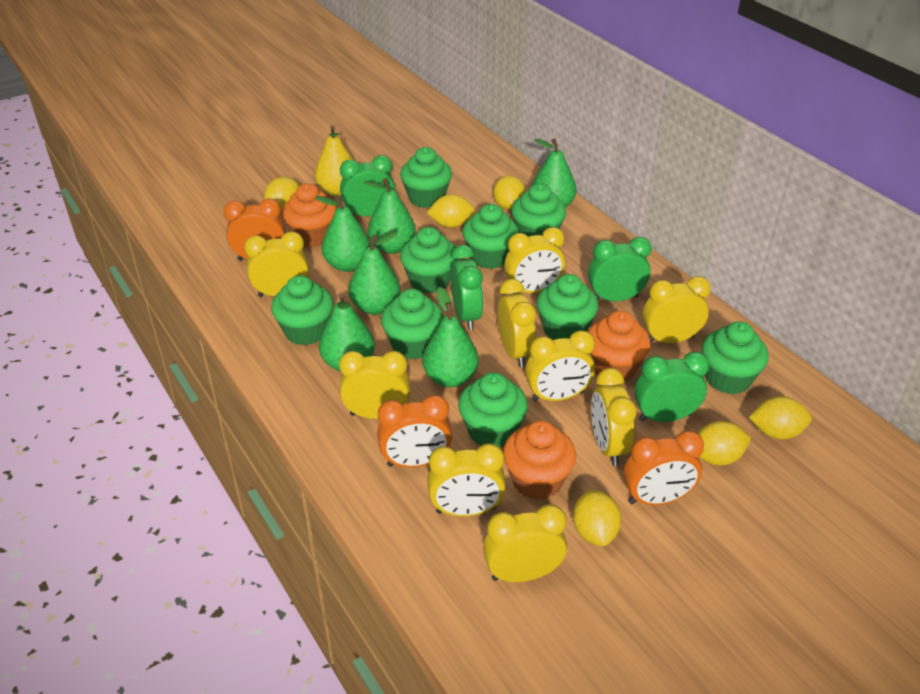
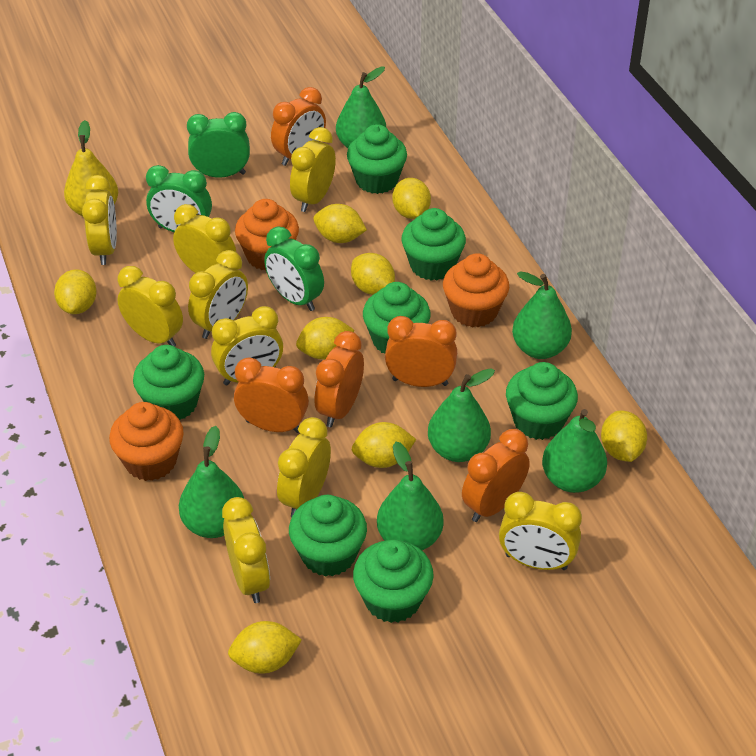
green clock: 4 -> 3
green cupcake: 9 -> 7
orange clock: 3 -> 5
yellow lemon: 6 -> 8

